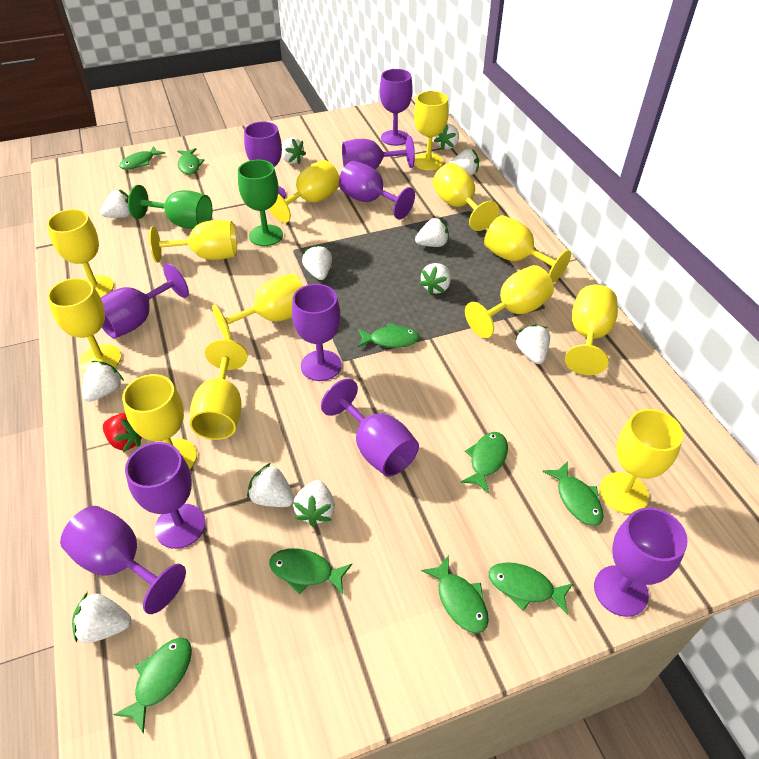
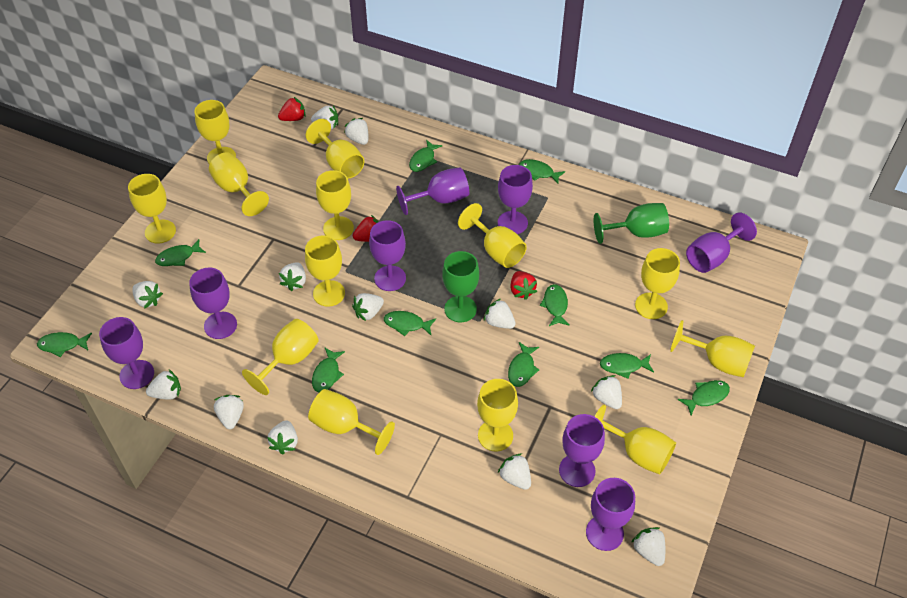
green fish: 9 -> 10
purple goblet: 10 -> 8
red strawberry: 1 -> 3

